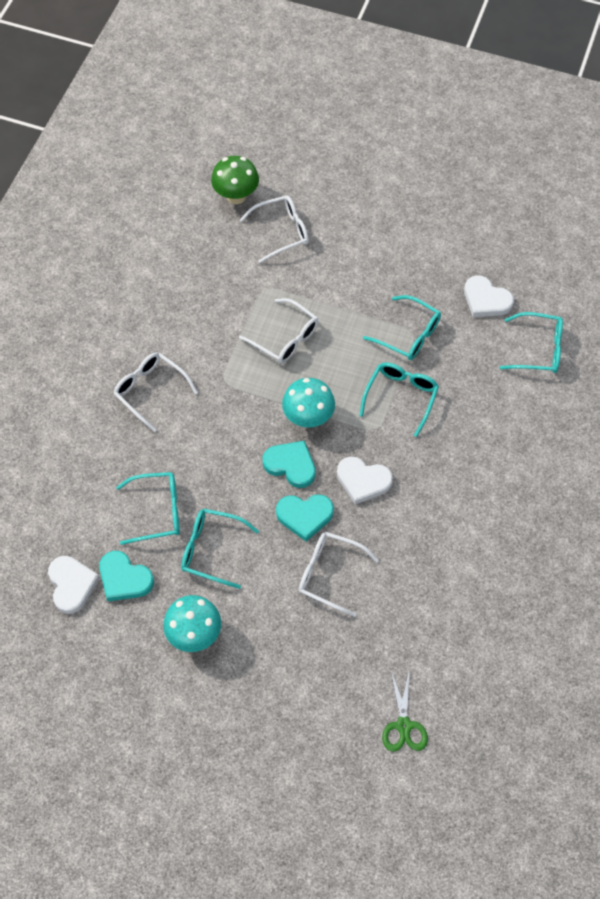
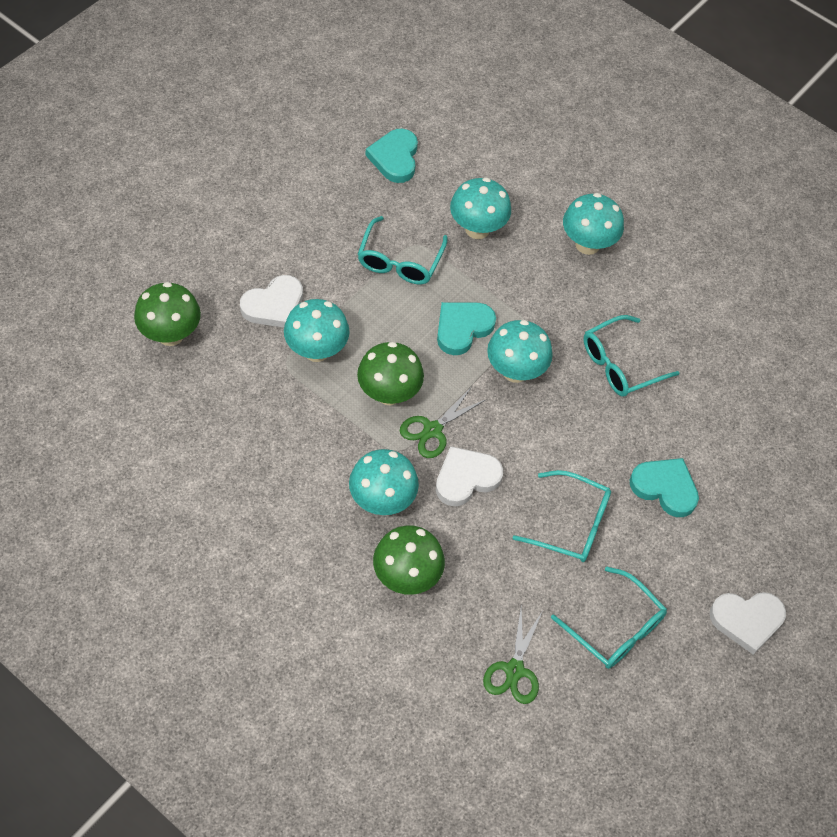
green mushroom: 1 -> 3
green scissors: 1 -> 2
turquoise glasses: 5 -> 4
turquoise mushroom: 2 -> 5
white glasses: 4 -> 0

